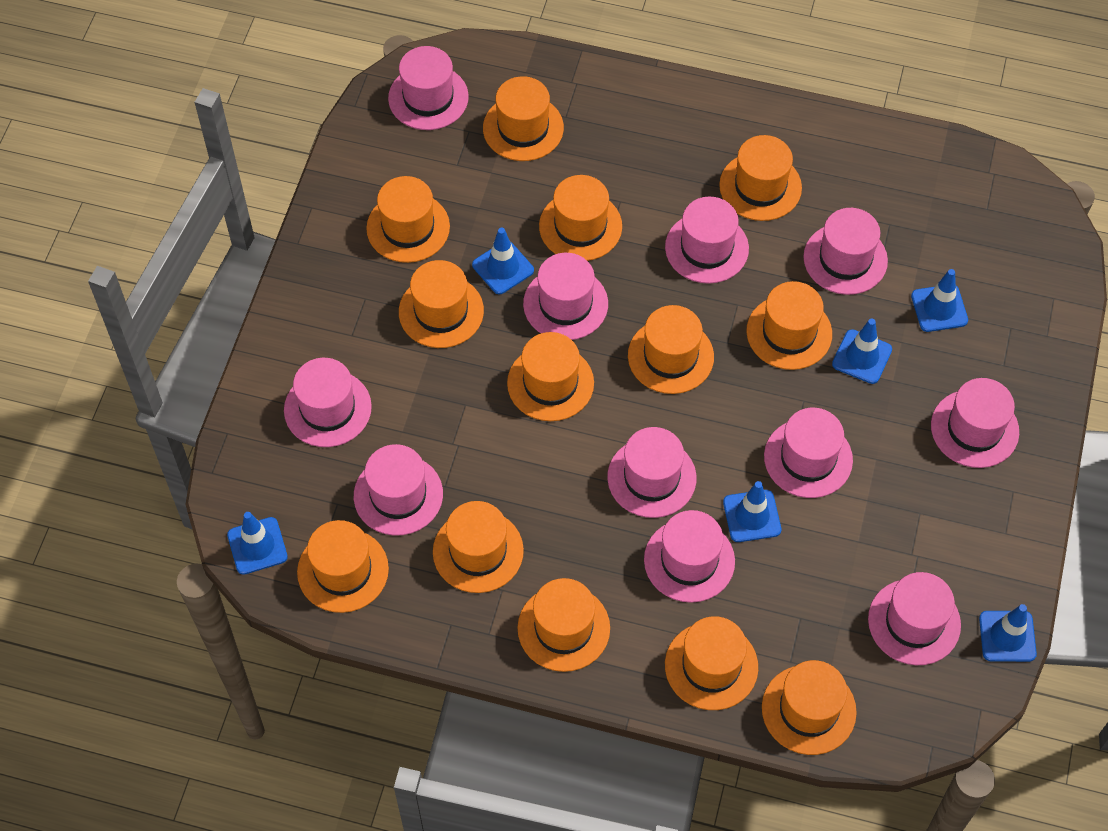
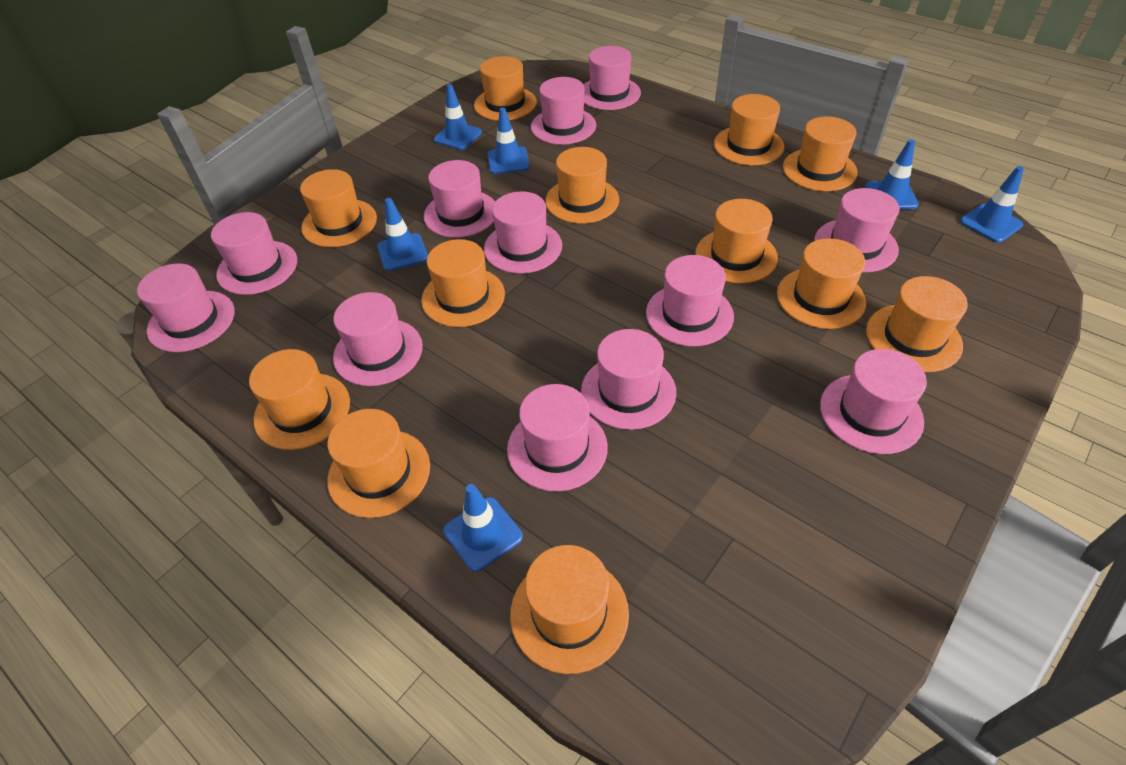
orange hat: 13 -> 12
pink hat: 11 -> 12

